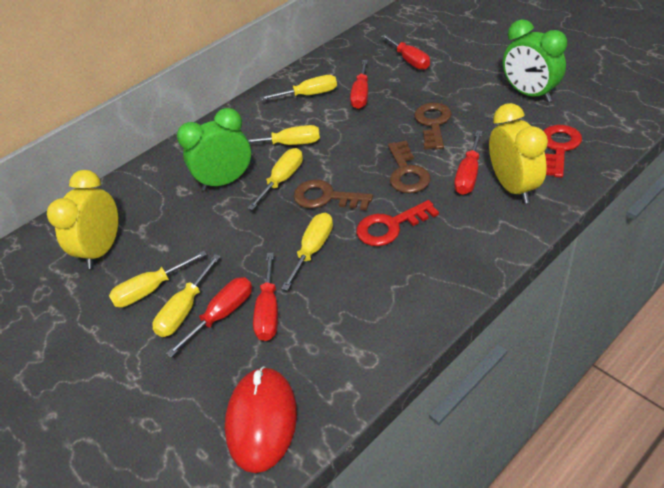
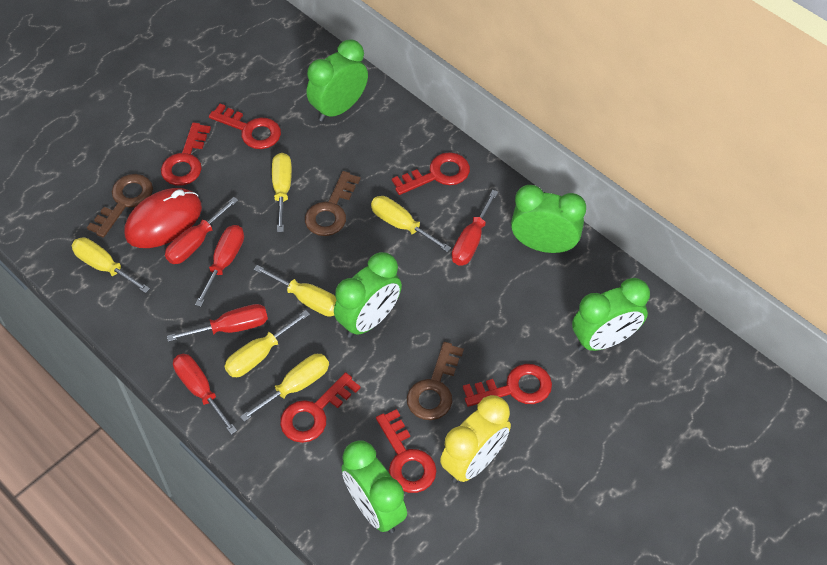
green clock: 2 -> 5
red key: 2 -> 6
yellow clock: 2 -> 1

